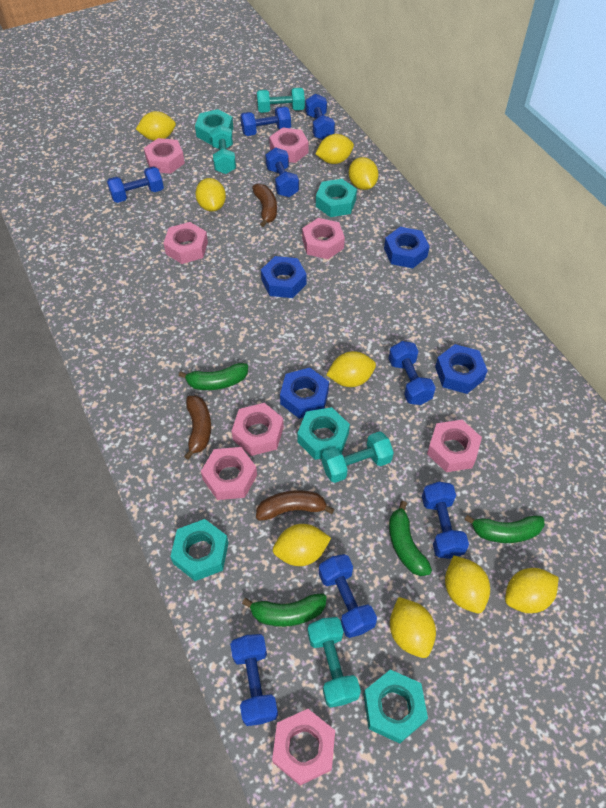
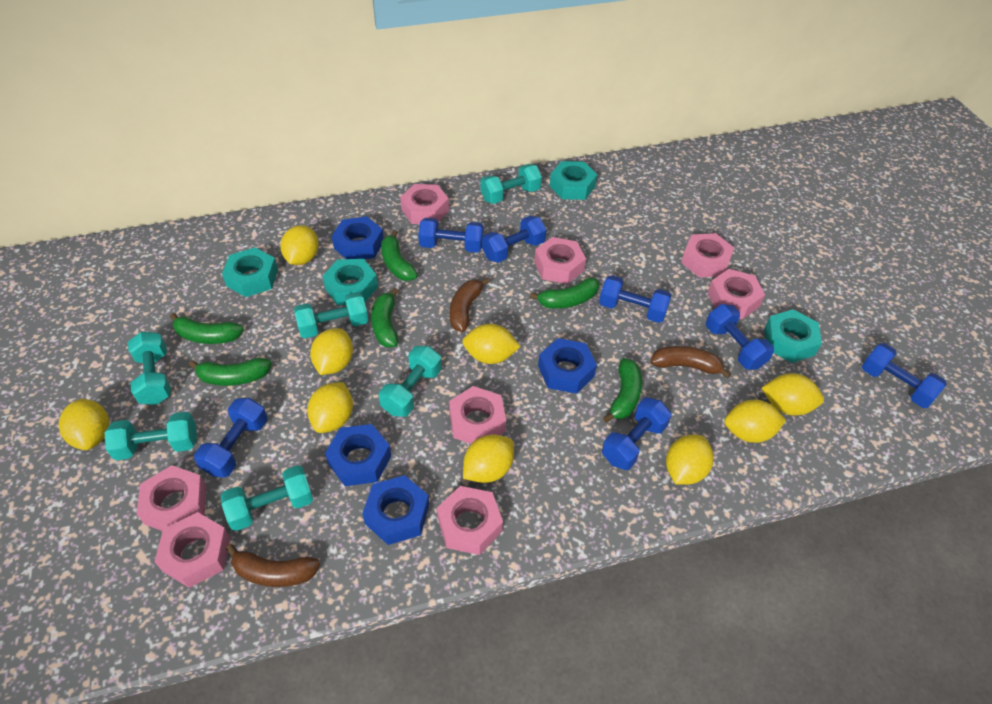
blue dumbbell: 8 -> 7
green banana: 4 -> 6
turquoise dumbbell: 4 -> 6
turquoise nut: 5 -> 4

